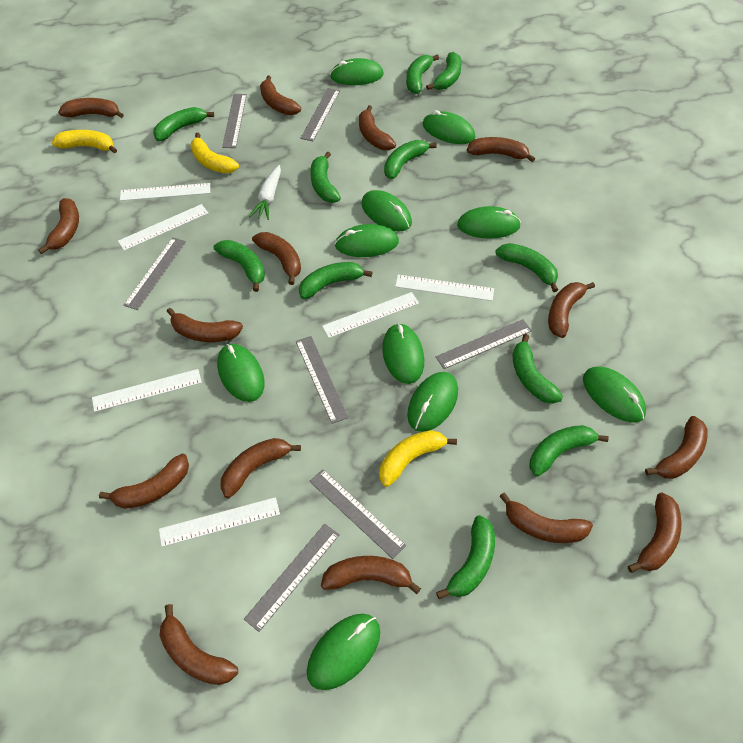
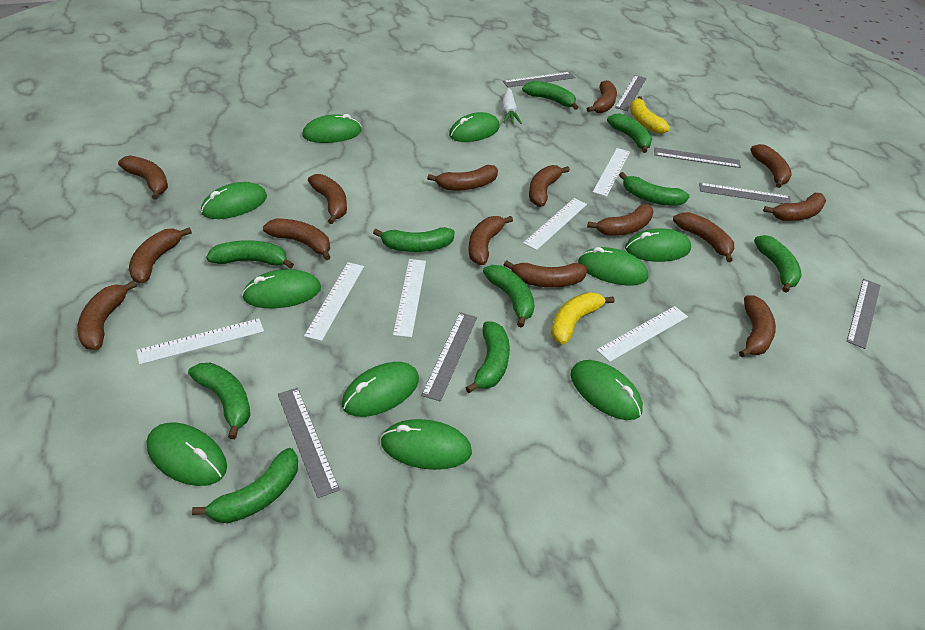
green banana: 11 -> 10
yellow banana: 3 -> 2

